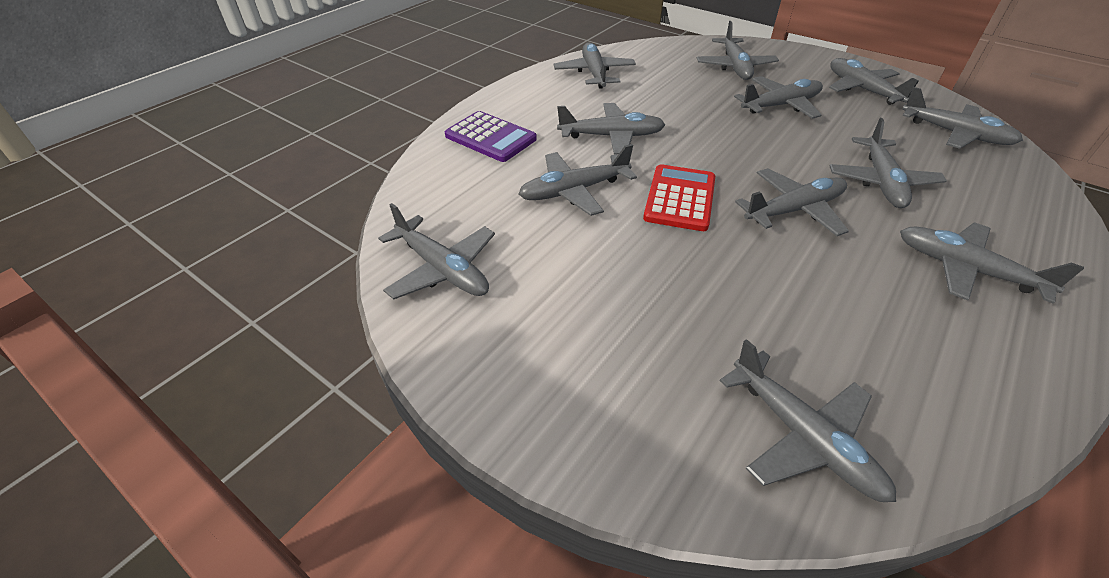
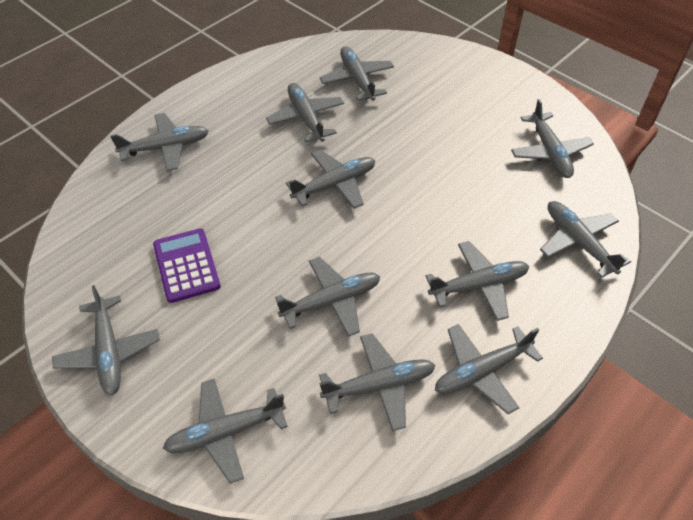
red calculator: 1 -> 0

